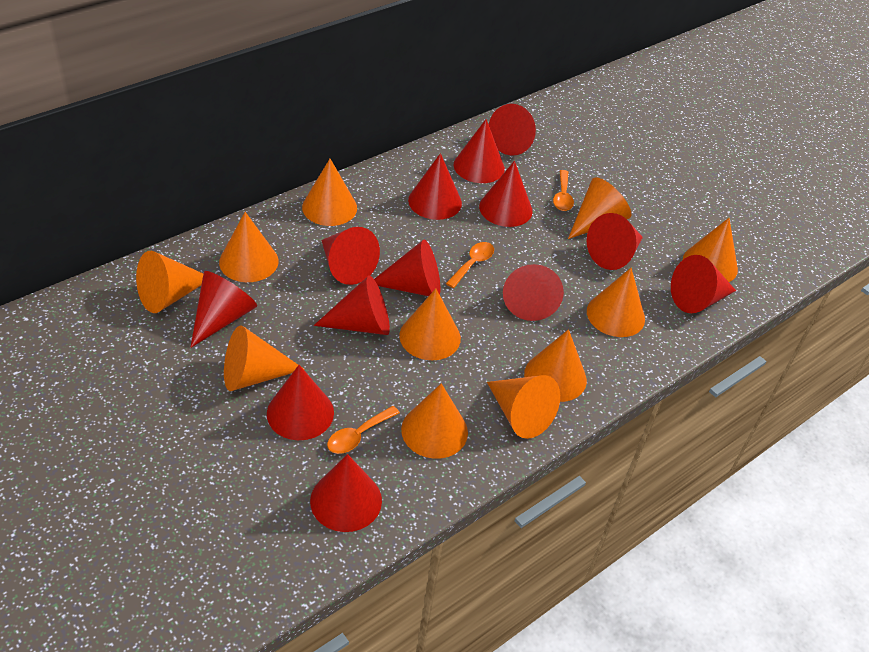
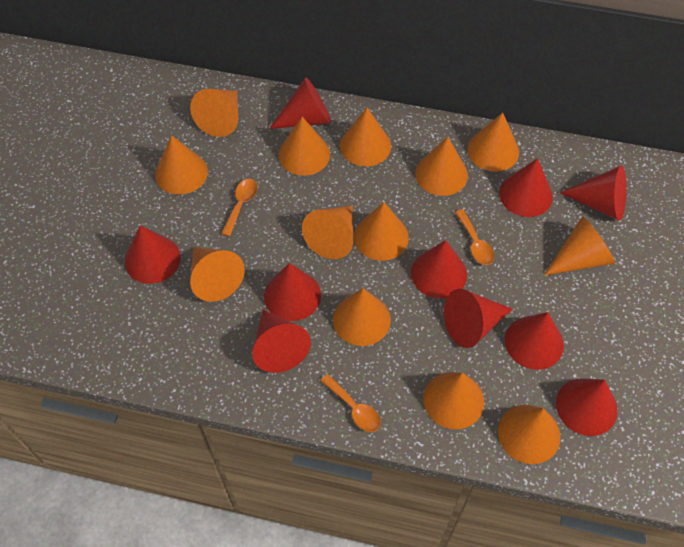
orange cone: 11 -> 13
red cone: 13 -> 10

